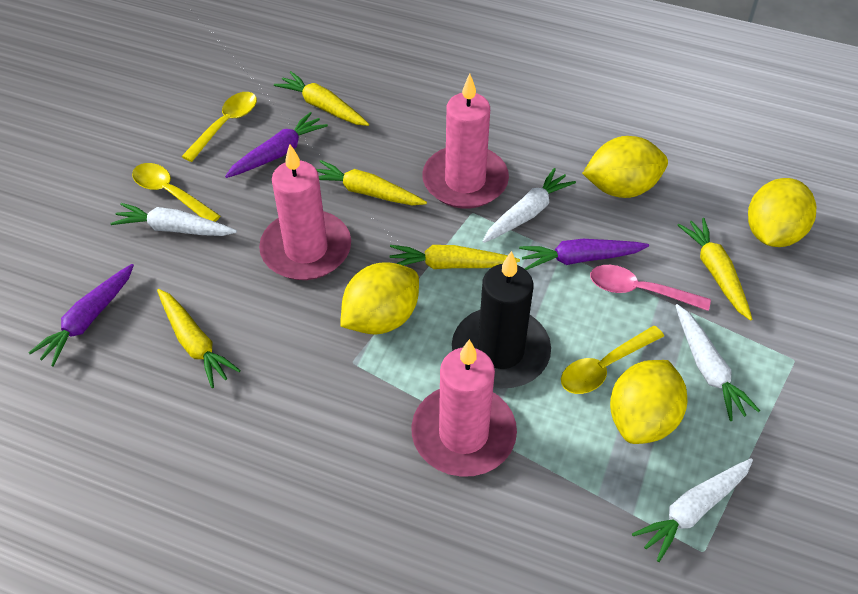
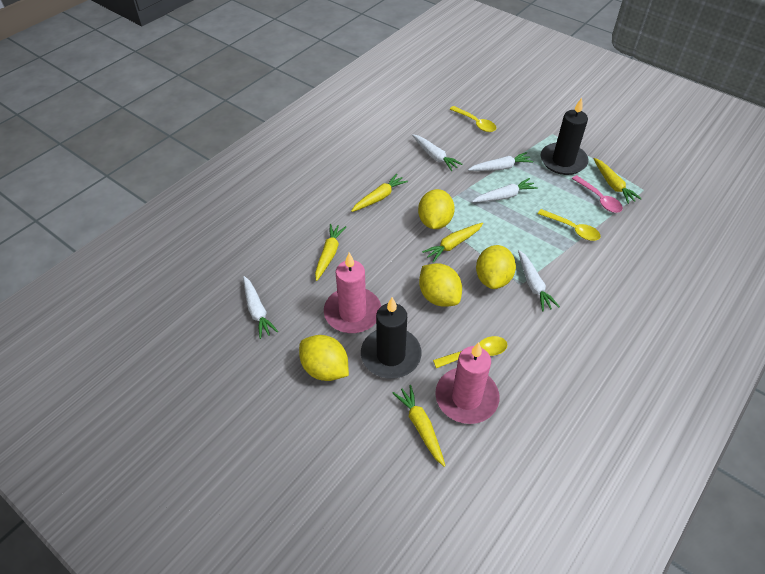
black candle: 1 -> 2
pink candle: 3 -> 2
purple carrot: 3 -> 0
white carrot: 4 -> 5

